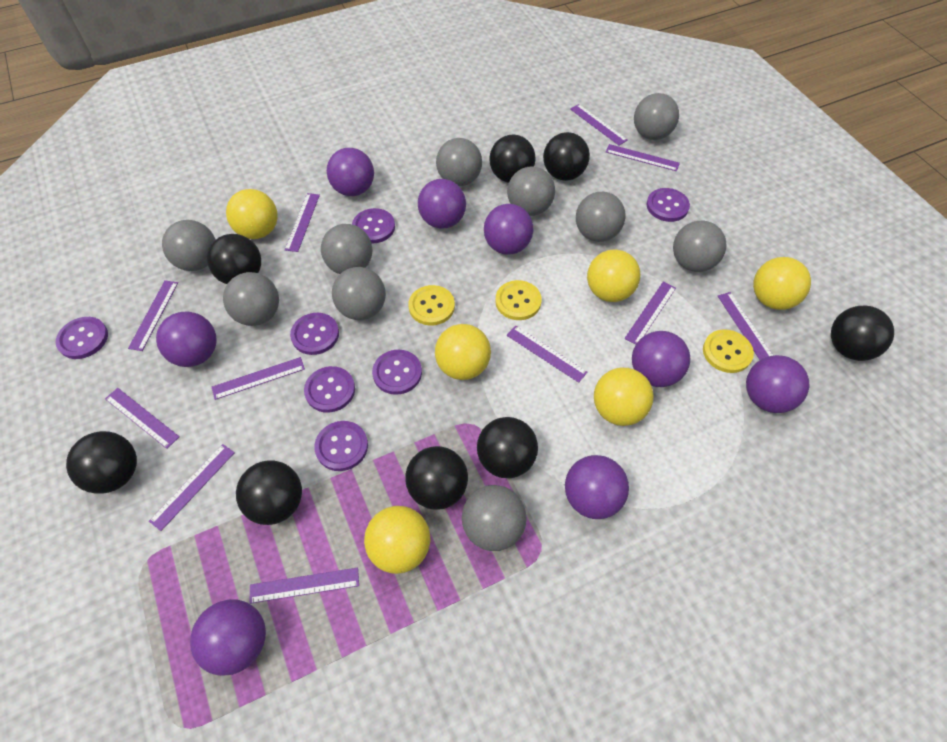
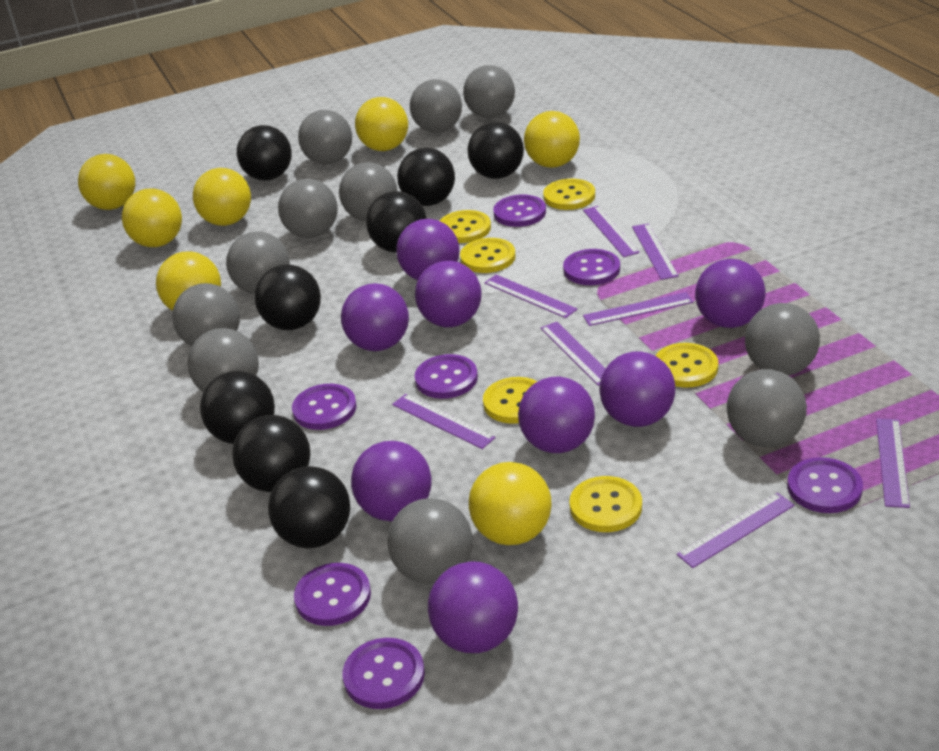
grey ball: 10 -> 11
purple ruler: 11 -> 8
yellow ball: 6 -> 7
yellow button: 3 -> 6

